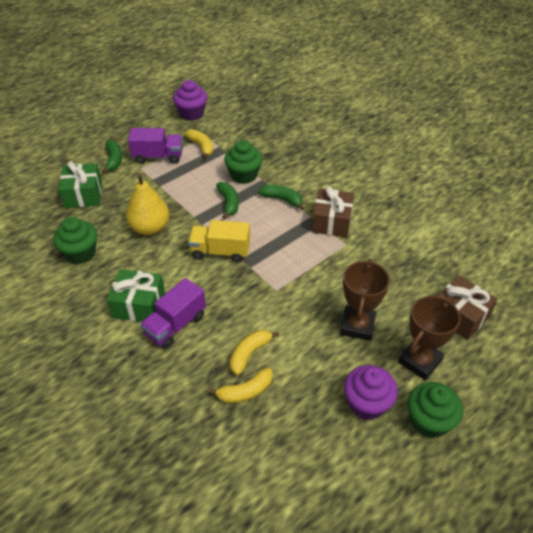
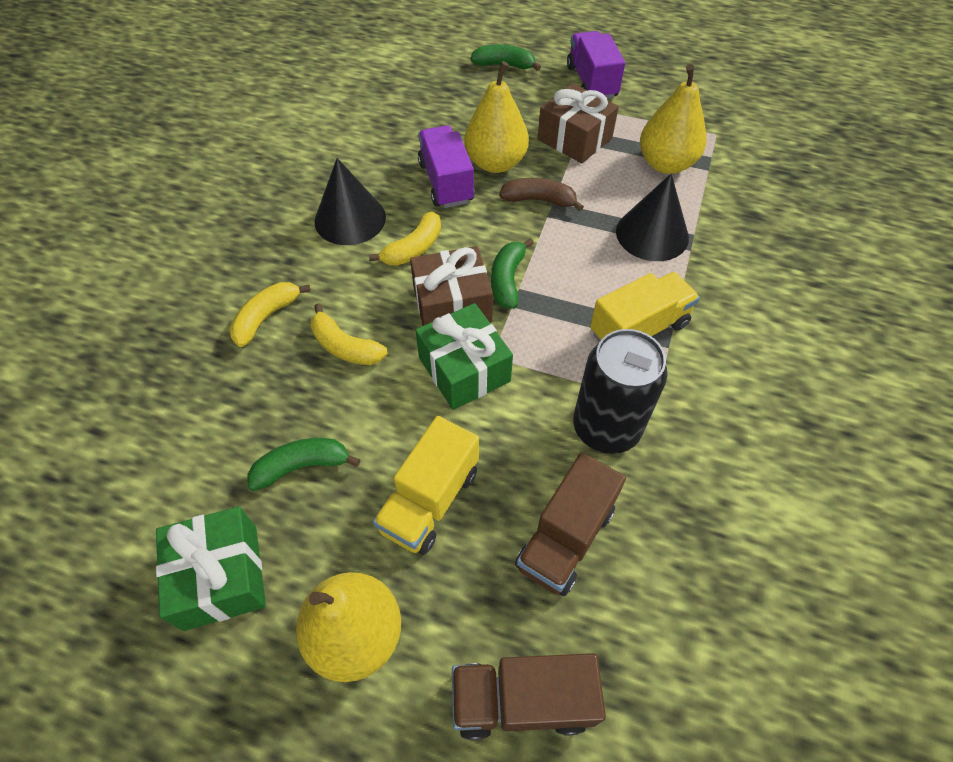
black can: 0 -> 1
black cone: 0 -> 2
brown banana: 0 -> 1
brown trophy: 2 -> 0
brown truck: 0 -> 2
green cupcake: 3 -> 0
purple cupcake: 2 -> 0
yellow pear: 1 -> 3
yellow truck: 1 -> 2

